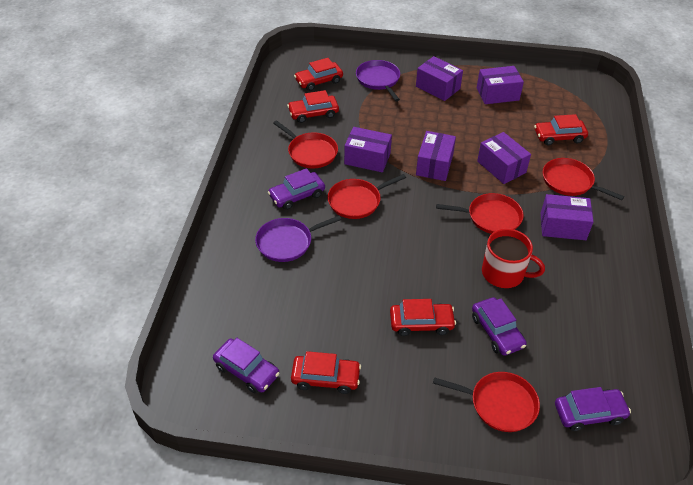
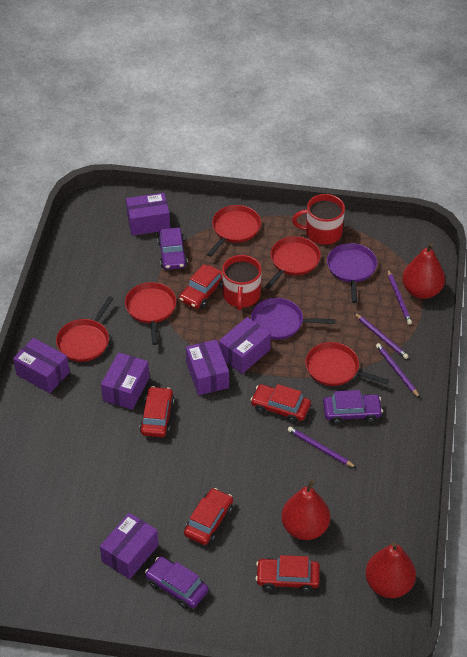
purple car: 4 -> 3
purple pencil: 0 -> 4
red mug: 1 -> 2
red pear: 0 -> 3

